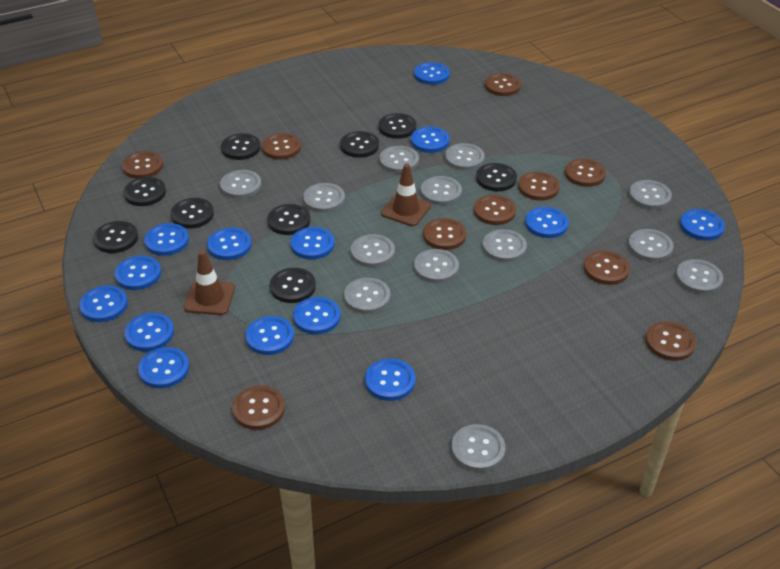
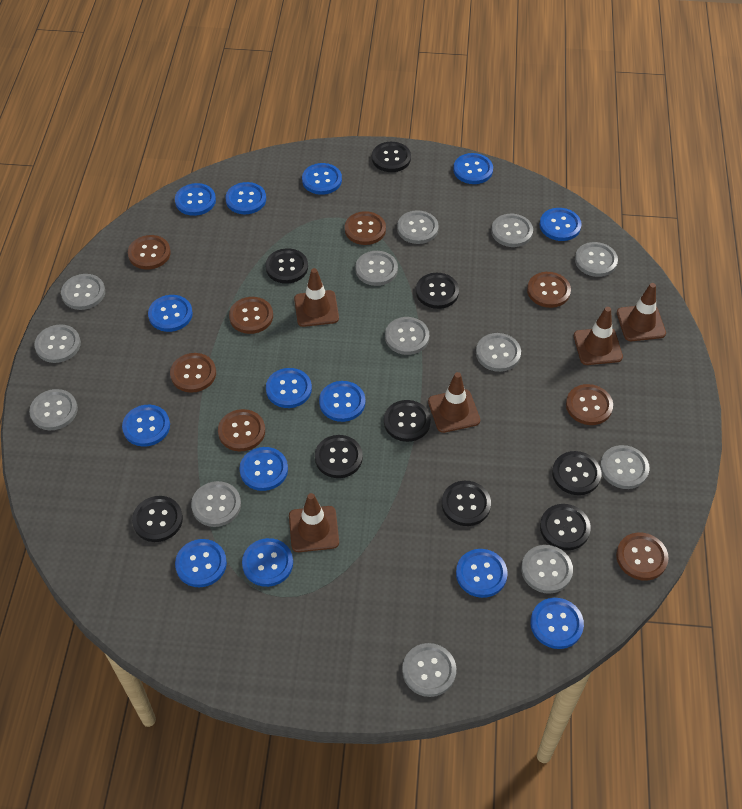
brown button: 10 -> 8
brown traffic cone: 2 -> 5

